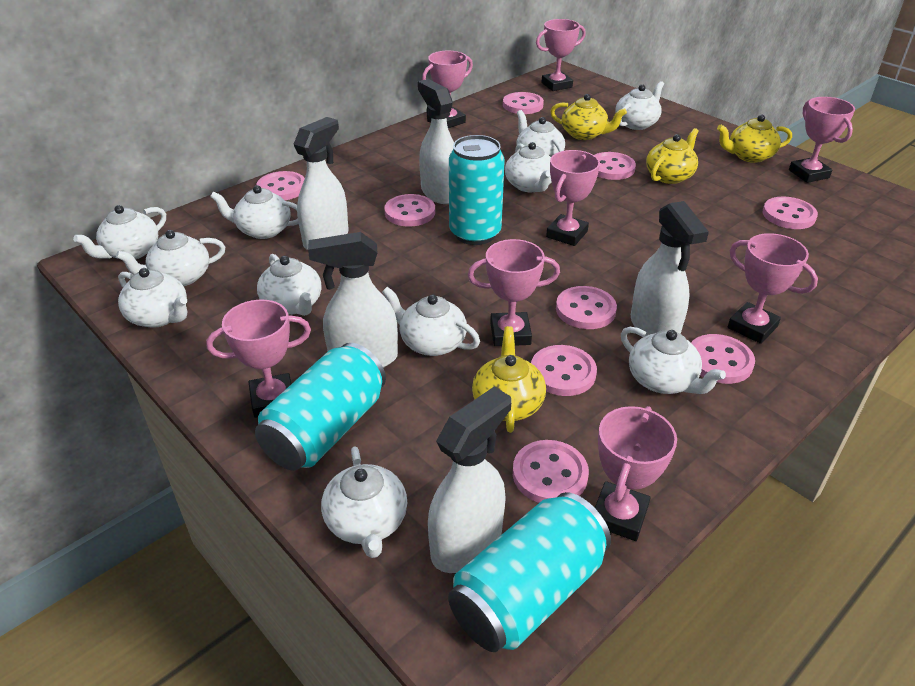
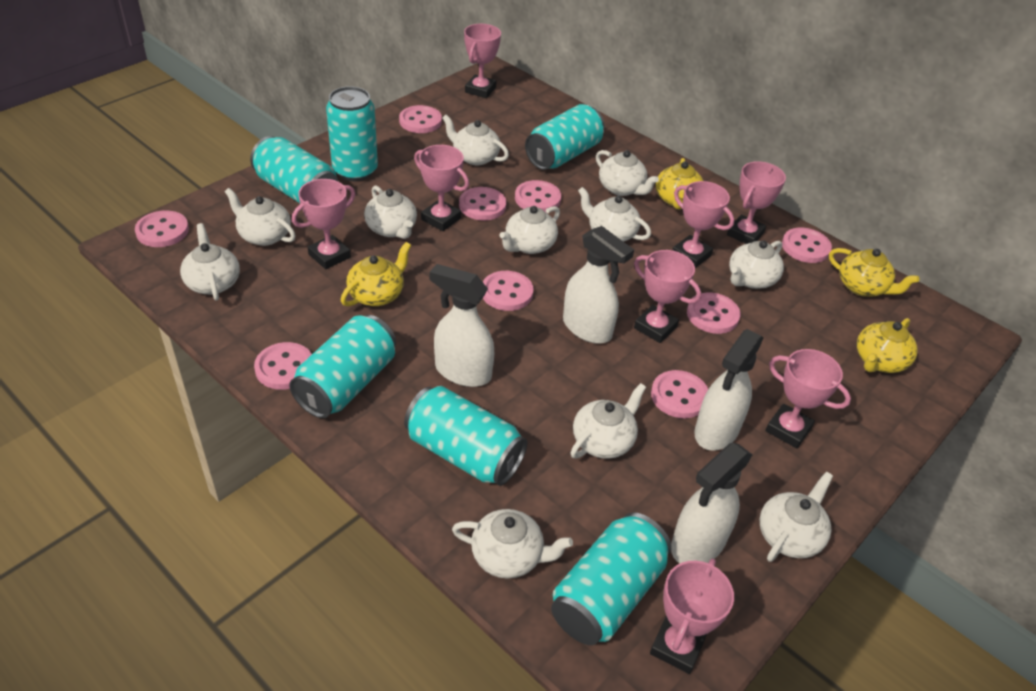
turquoise can: 3 -> 6
white spray bottle: 5 -> 4

